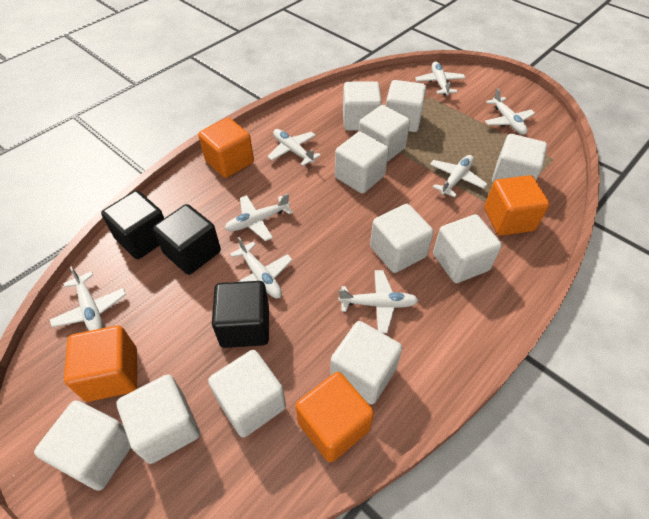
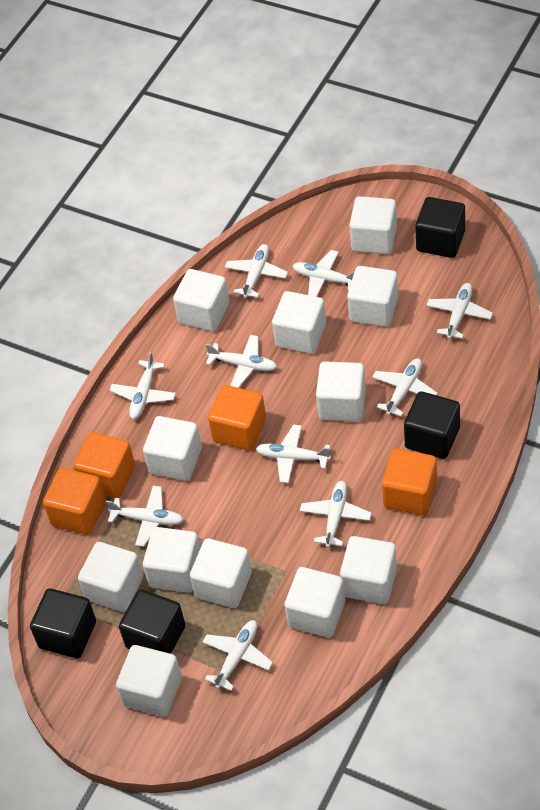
black cube: 3 -> 4
white cube: 11 -> 12
white plane: 8 -> 10

